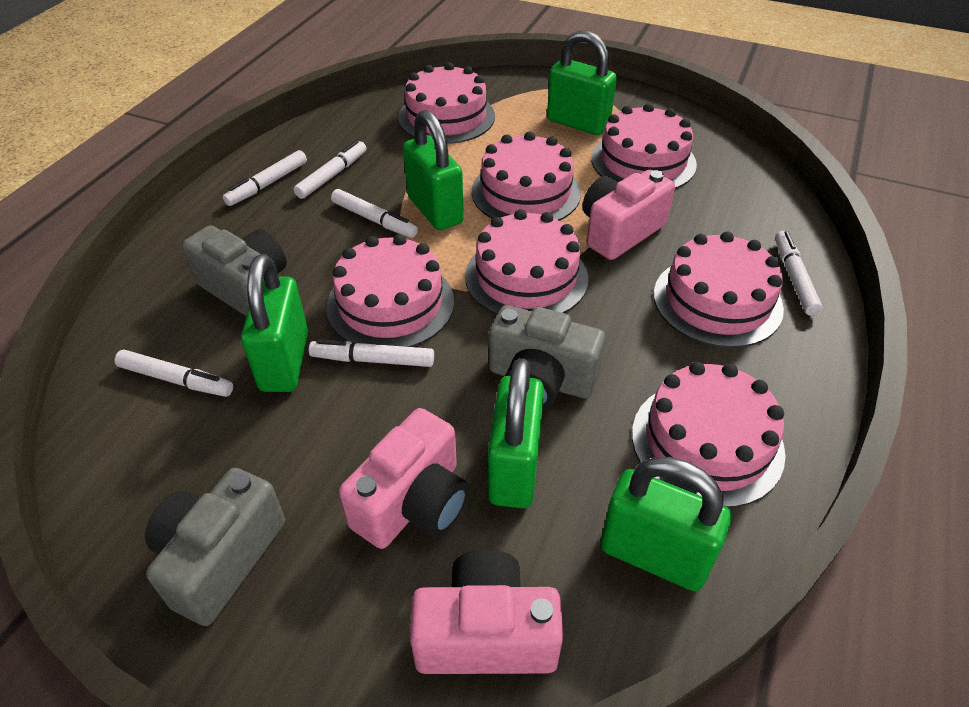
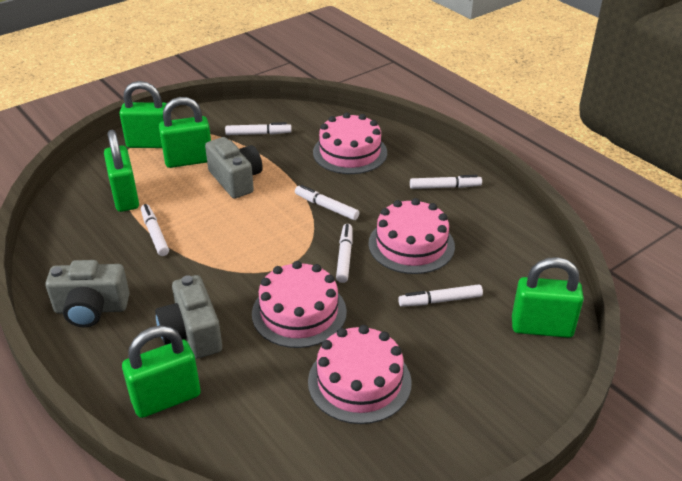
pink cake: 7 -> 4
pink camera: 3 -> 0

